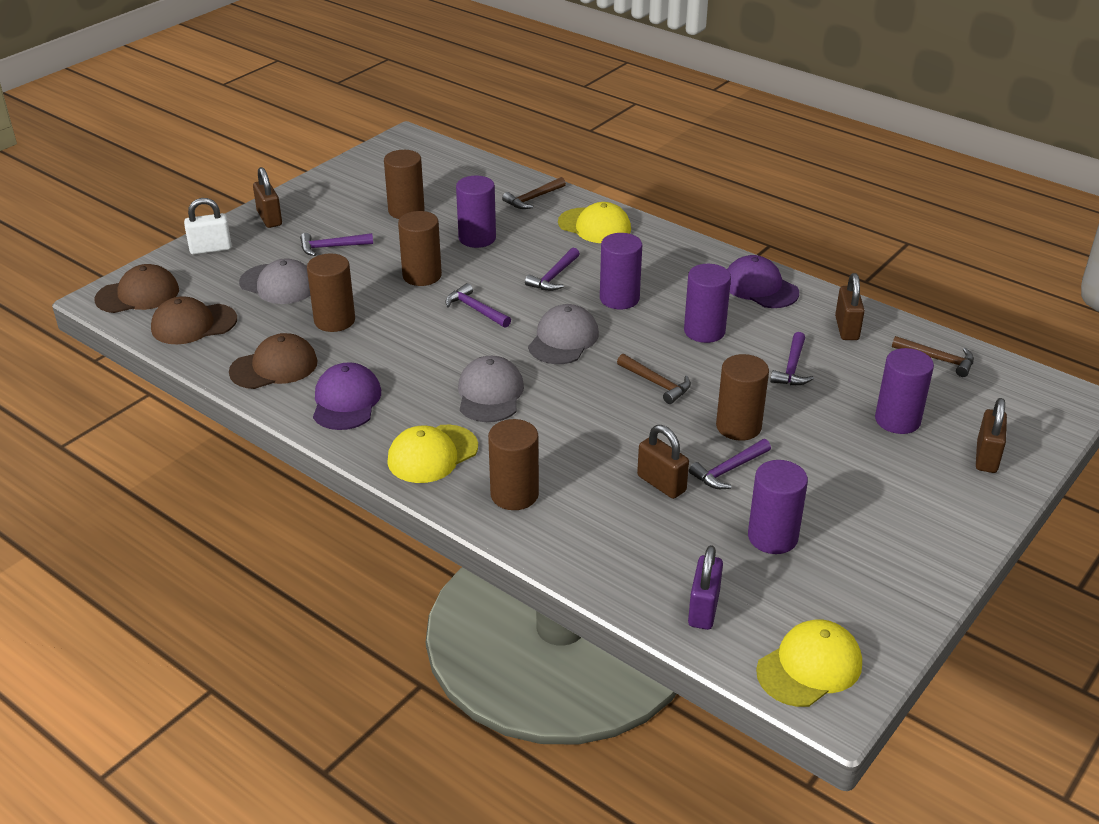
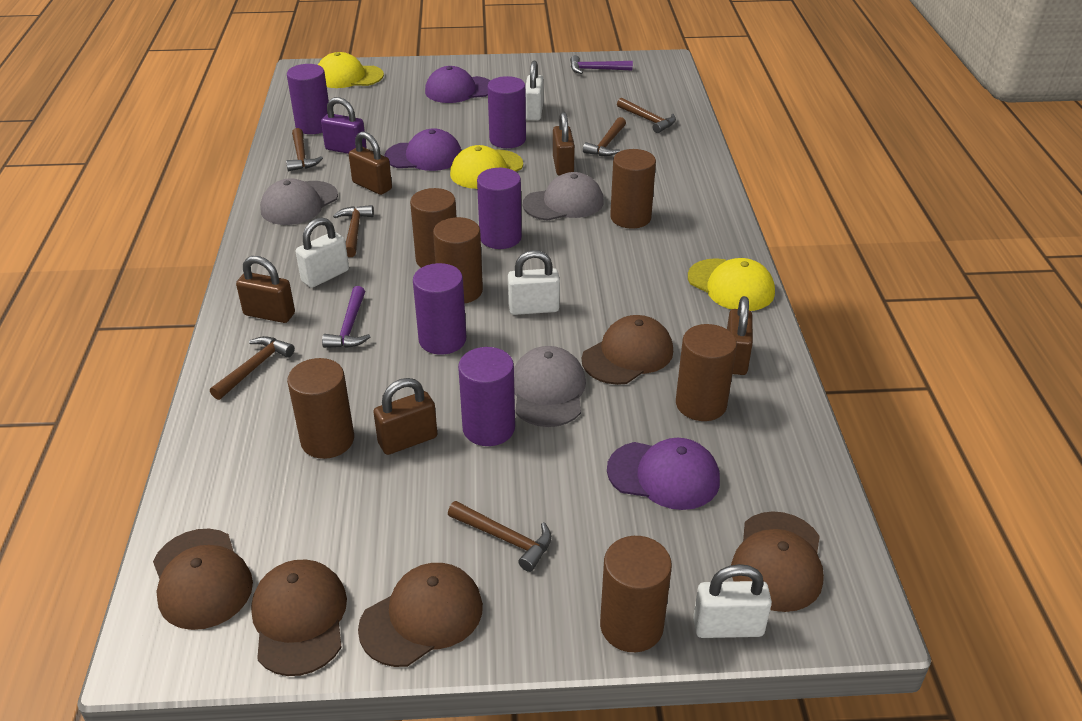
brown cap: 3 -> 5
brown cylinder: 5 -> 6
brown hammer: 3 -> 6
brown padlock: 4 -> 5
purple cap: 2 -> 3
purple hammer: 5 -> 2
white padlock: 1 -> 4

